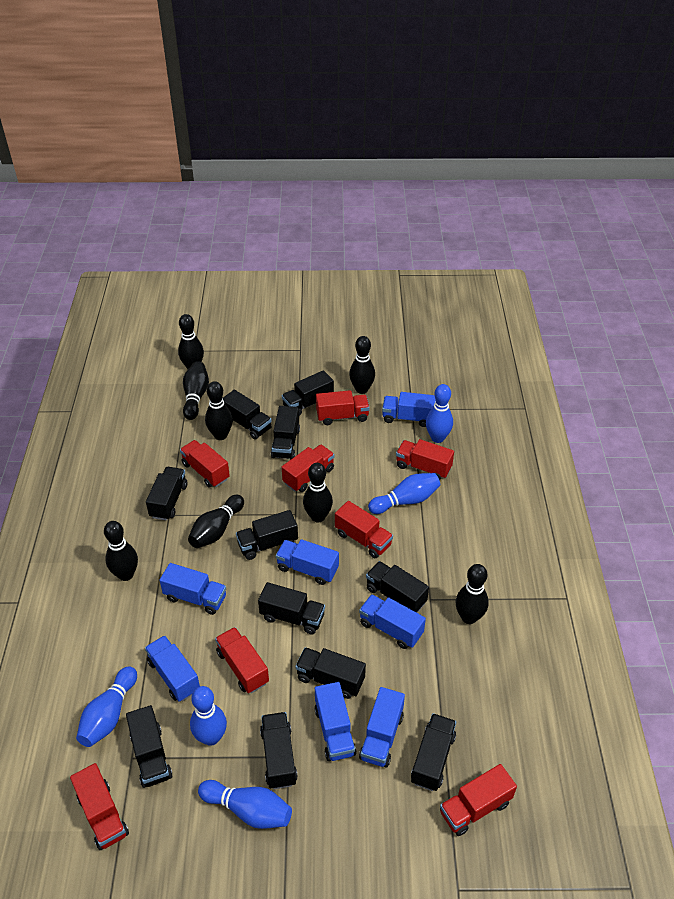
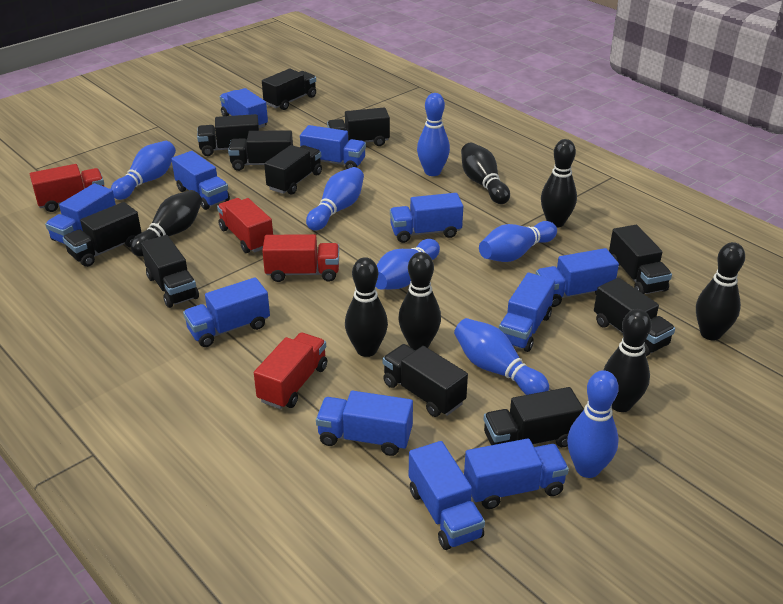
black bowling pin: 8 -> 7
blue bowling pin: 5 -> 7
blue truck: 7 -> 11
red truck: 8 -> 4

